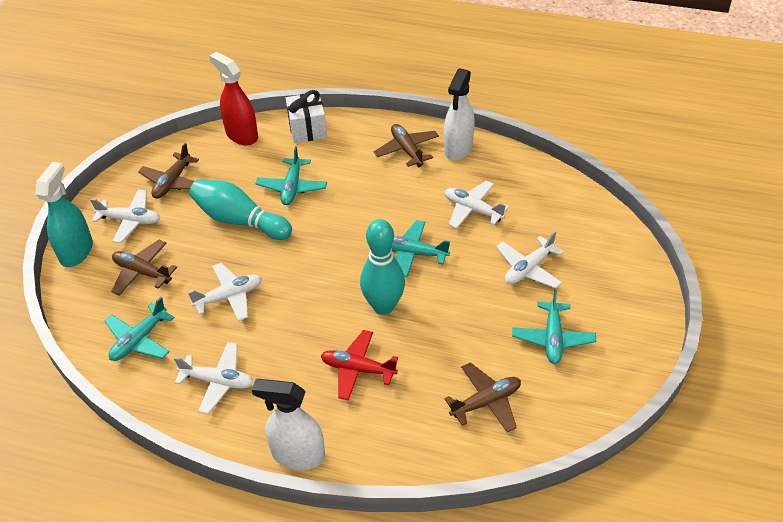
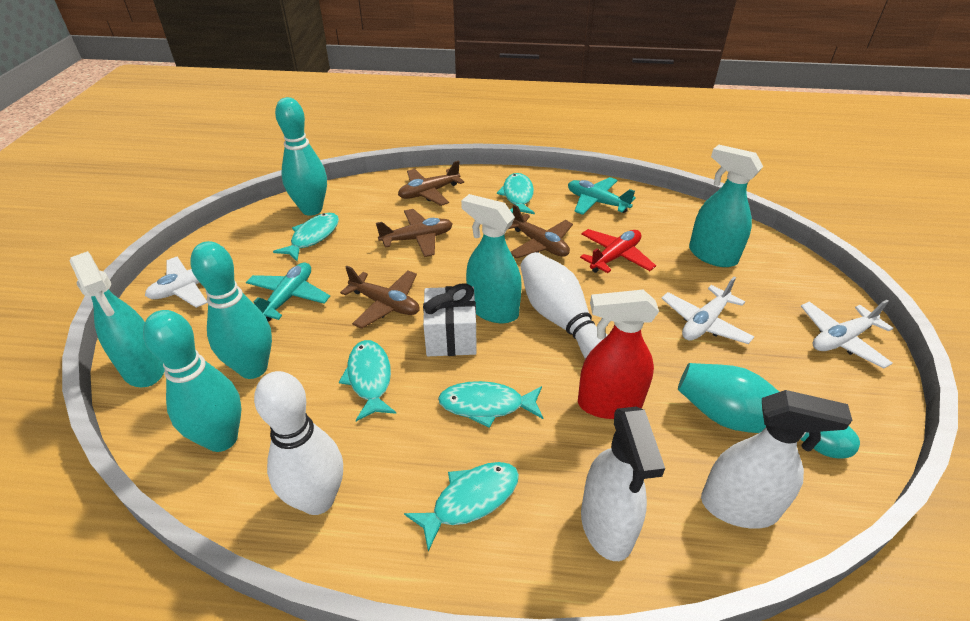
turquoise bowling pin: 2 -> 4
turquoise fish: 0 -> 5
turquoise plane: 4 -> 2
turquoise spray bottle: 1 -> 3
white bowling pin: 0 -> 2
white plane: 5 -> 3

